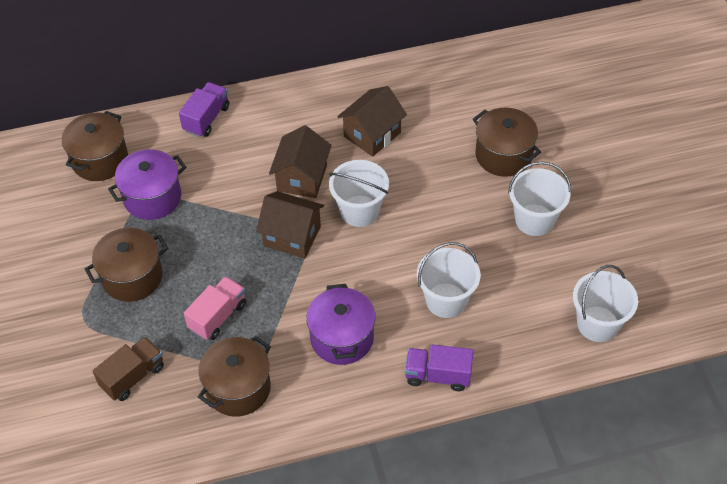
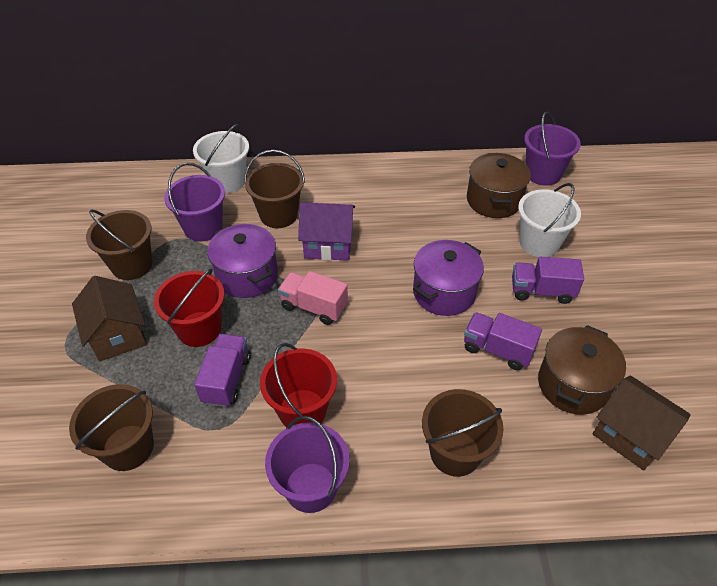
brown bucket: 0 -> 4
brown house: 3 -> 2
brown pot: 4 -> 2
brown truck: 1 -> 0
purple bucket: 0 -> 3
purple house: 0 -> 1
purple truck: 2 -> 3
red bucket: 0 -> 2
white bucket: 4 -> 2

